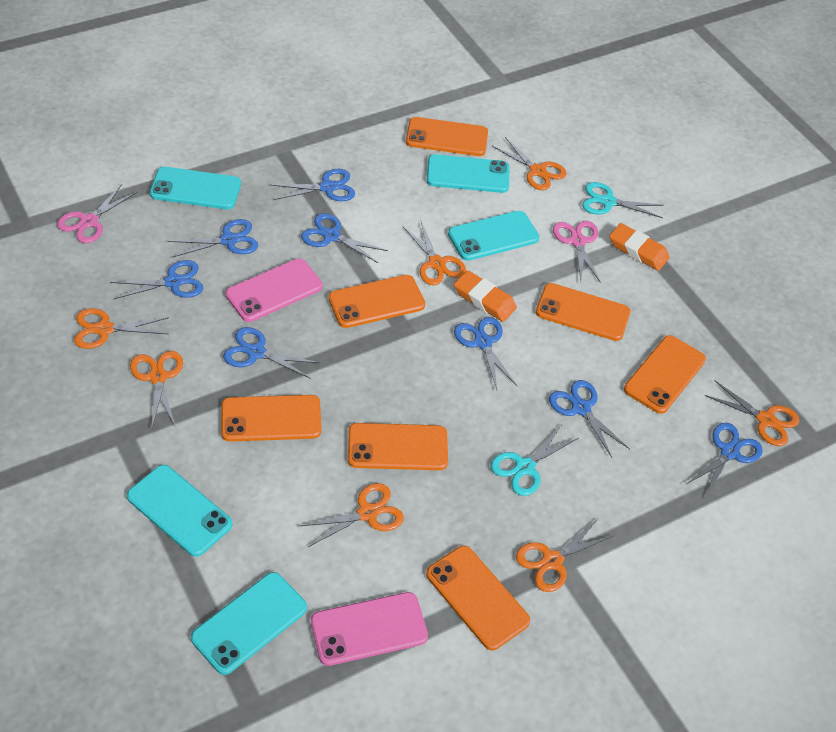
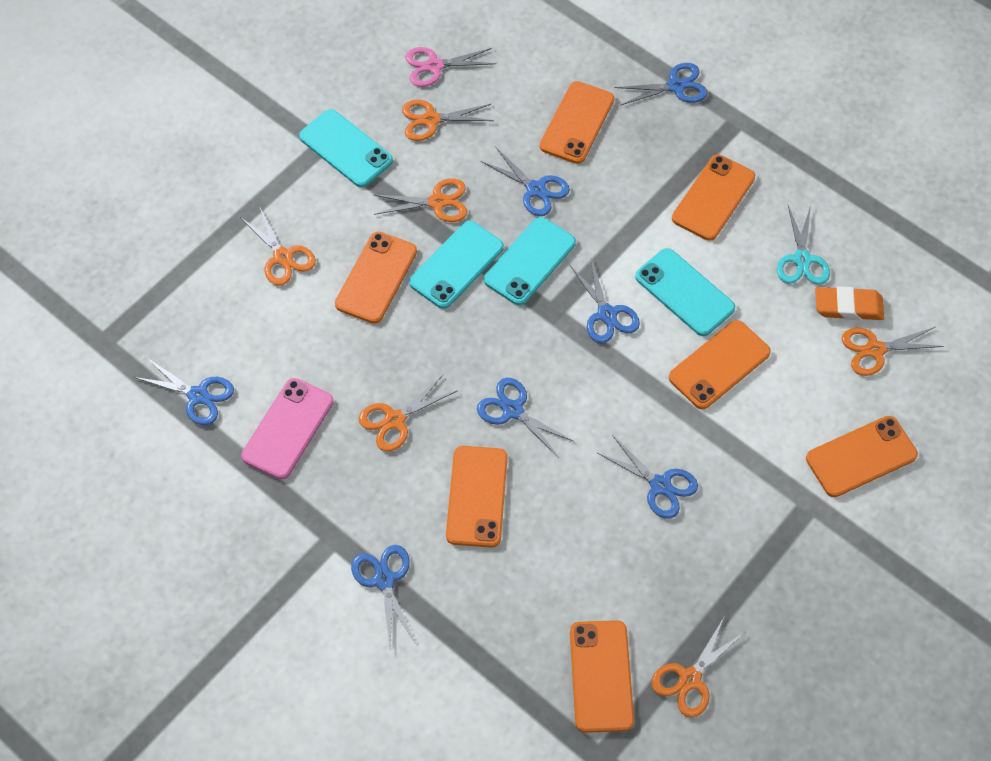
blue scissors: 8 -> 7
orange eraser: 2 -> 1
orange scissors: 7 -> 6
pink phone: 2 -> 1
pink scissors: 2 -> 1
turquoise phone: 5 -> 4
turquoise scissors: 2 -> 1

